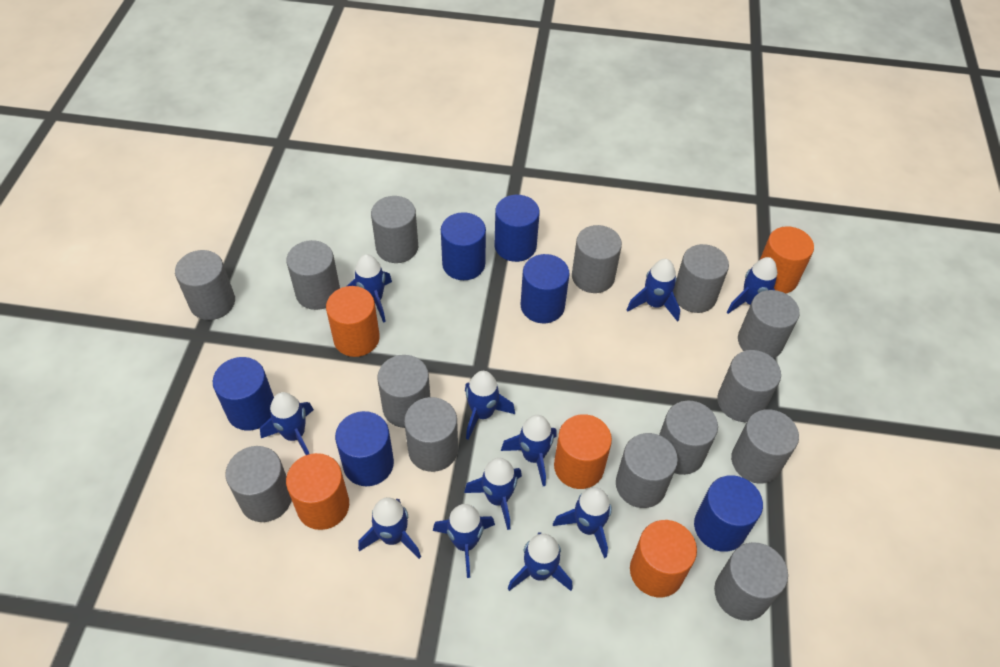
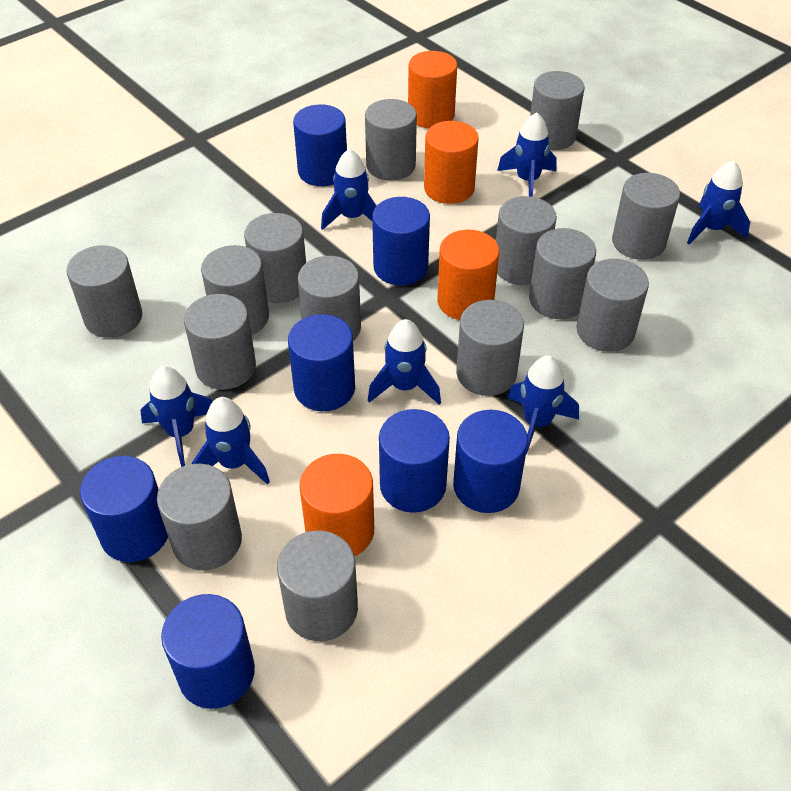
blue cylinder: 6 -> 7
blue rocket: 11 -> 7
orange cylinder: 5 -> 4

